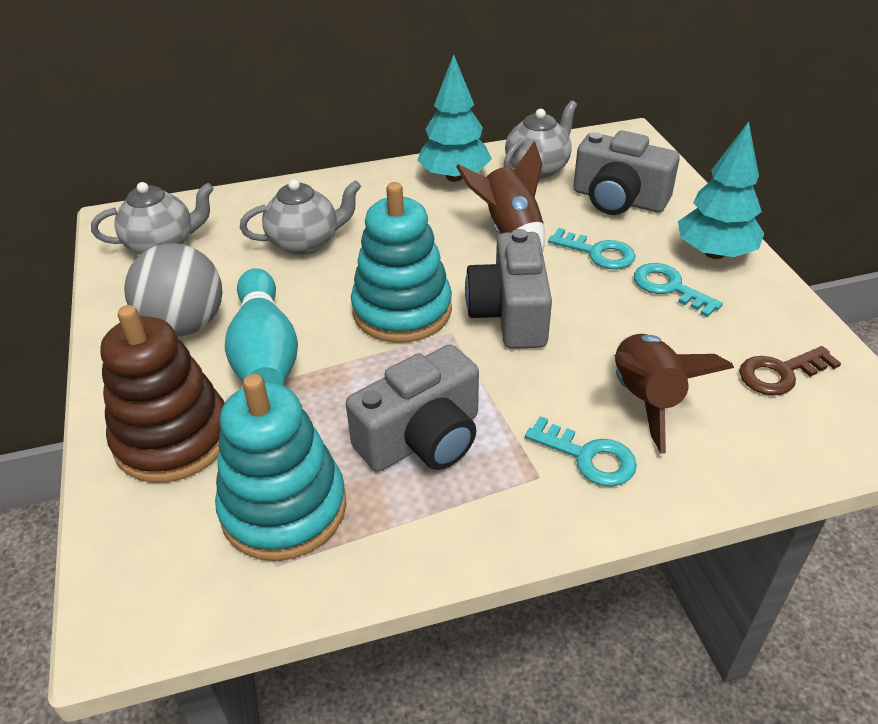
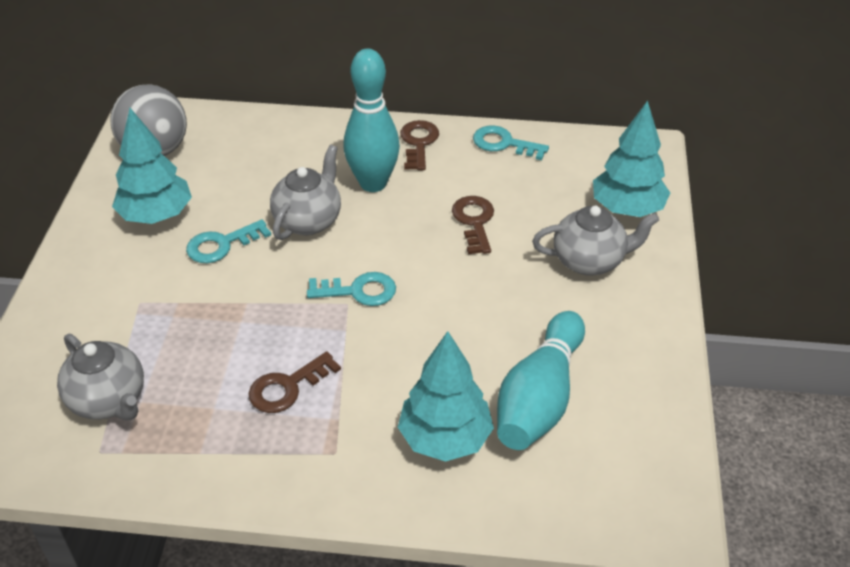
brown key: 1 -> 3
brown rocket: 2 -> 0
brown stacking toy: 1 -> 0
grey camera: 3 -> 0
turquoise bowling pin: 1 -> 2
turquoise stacking toy: 2 -> 0
turquoise tree: 2 -> 3

